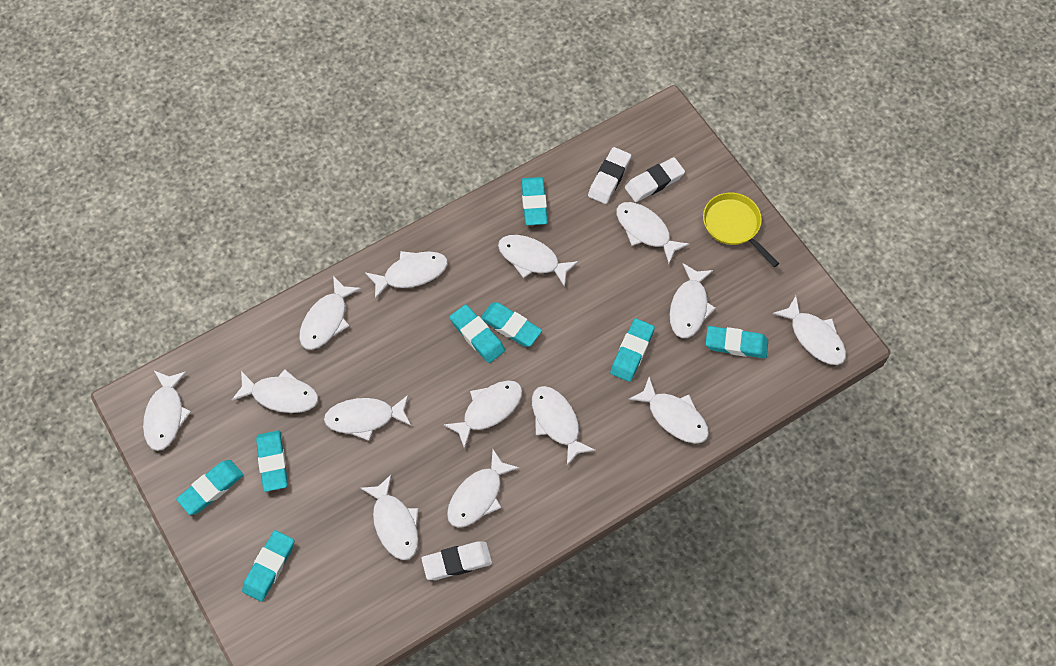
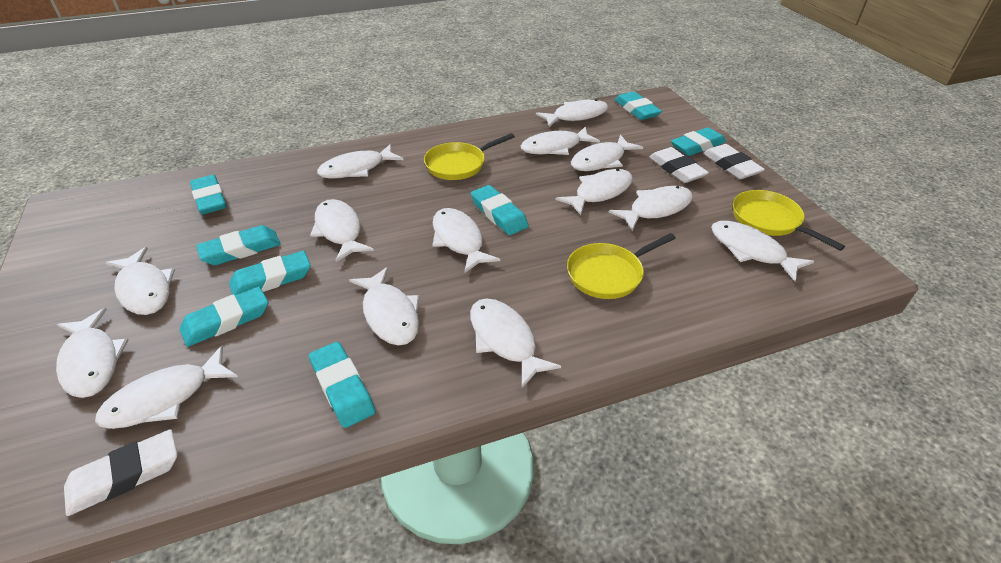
yellow pan: 1 -> 3

